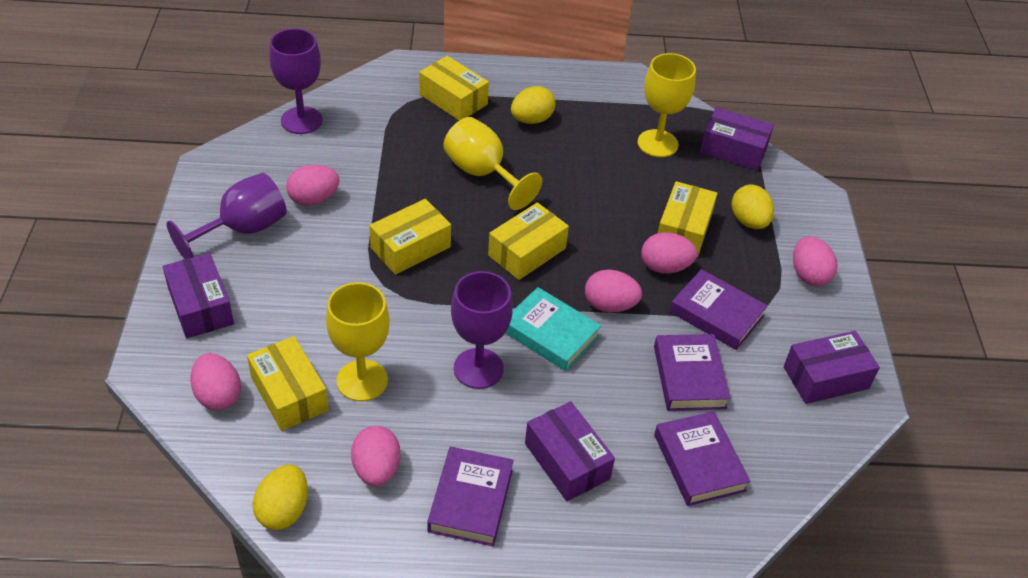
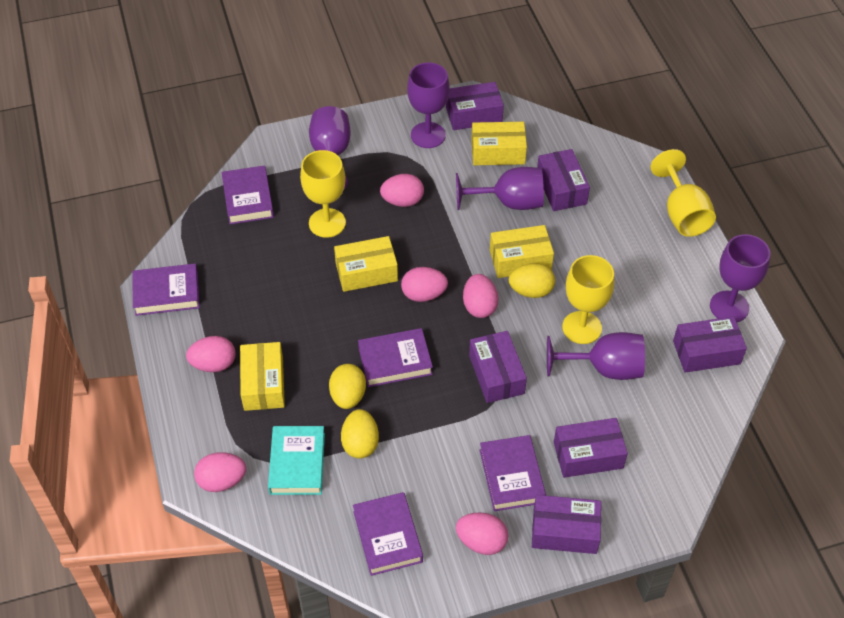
purple book: 4 -> 5
purple box: 4 -> 6
purple goblet: 3 -> 5
yellow box: 5 -> 4

